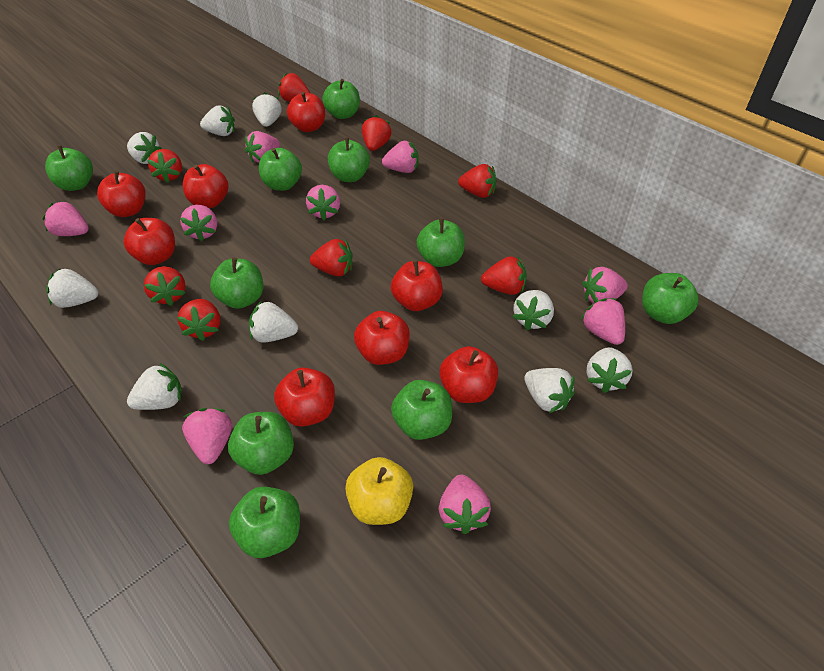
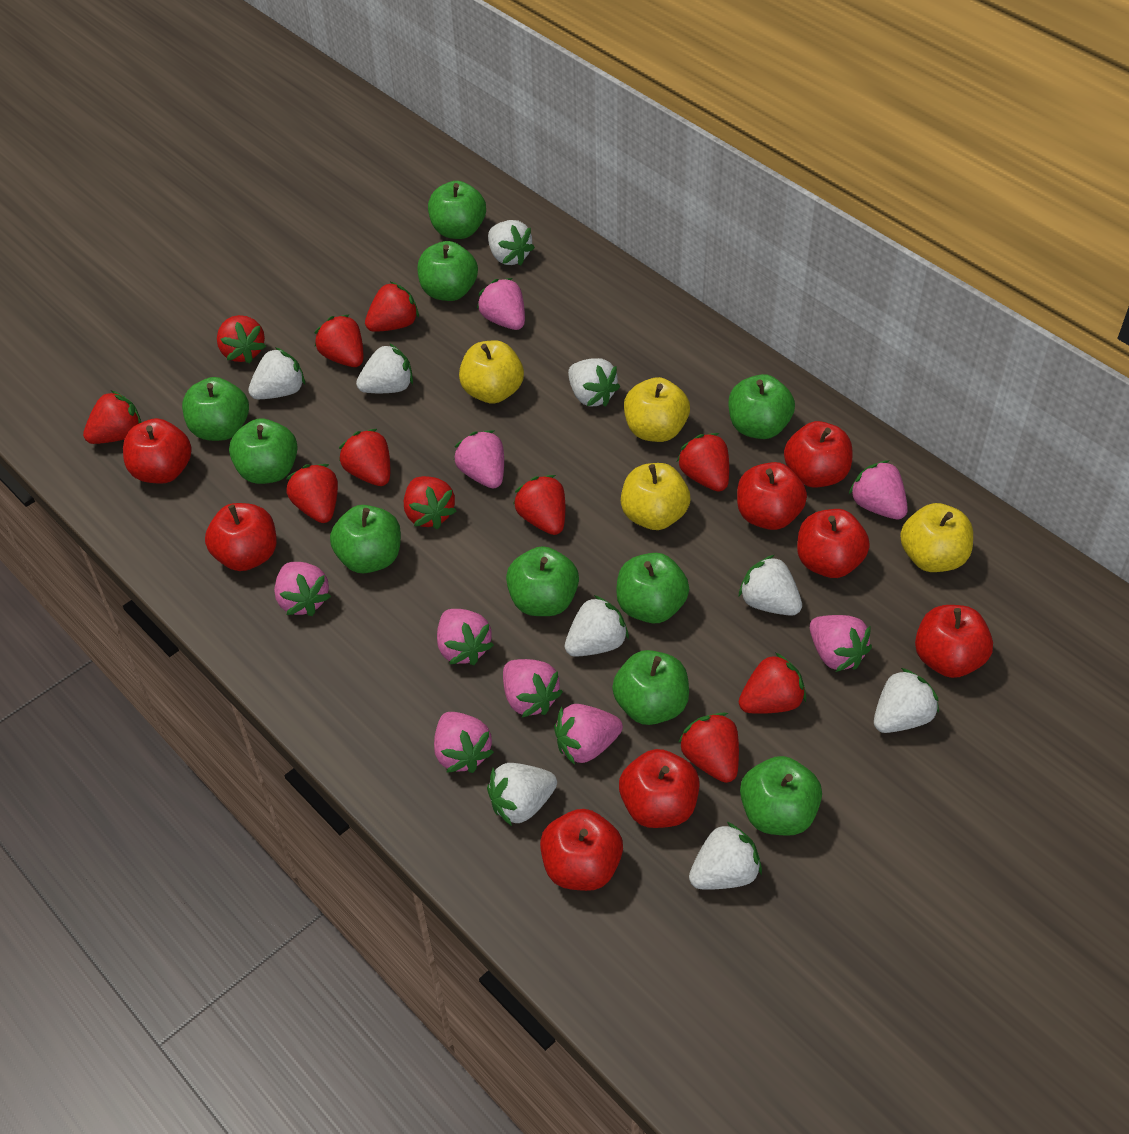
red strawberry: 8 -> 11
yellow apple: 1 -> 4

